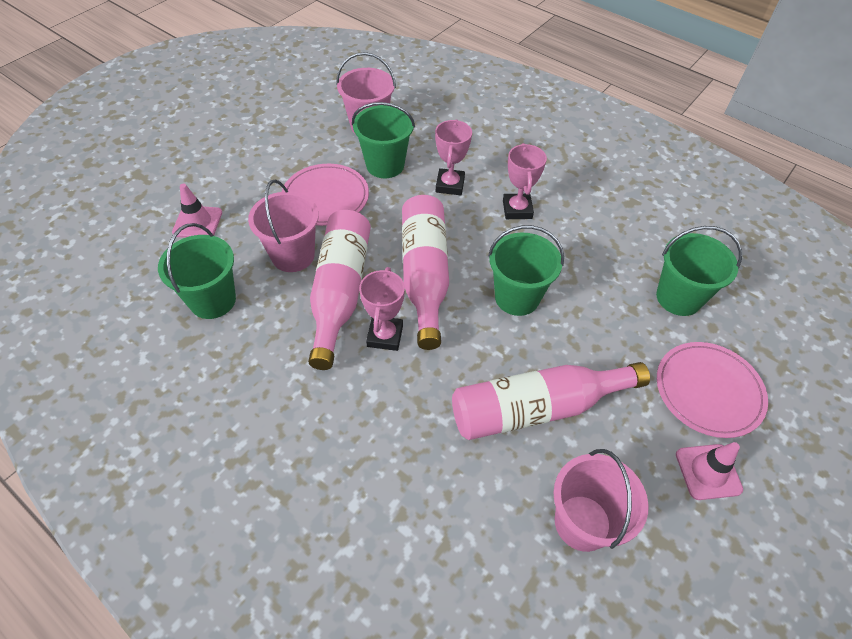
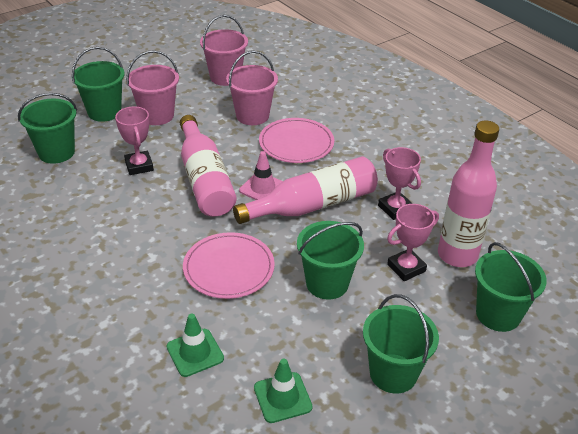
green bucket: 4 -> 5
green traffic cone: 0 -> 2
pink traffic cone: 2 -> 1

